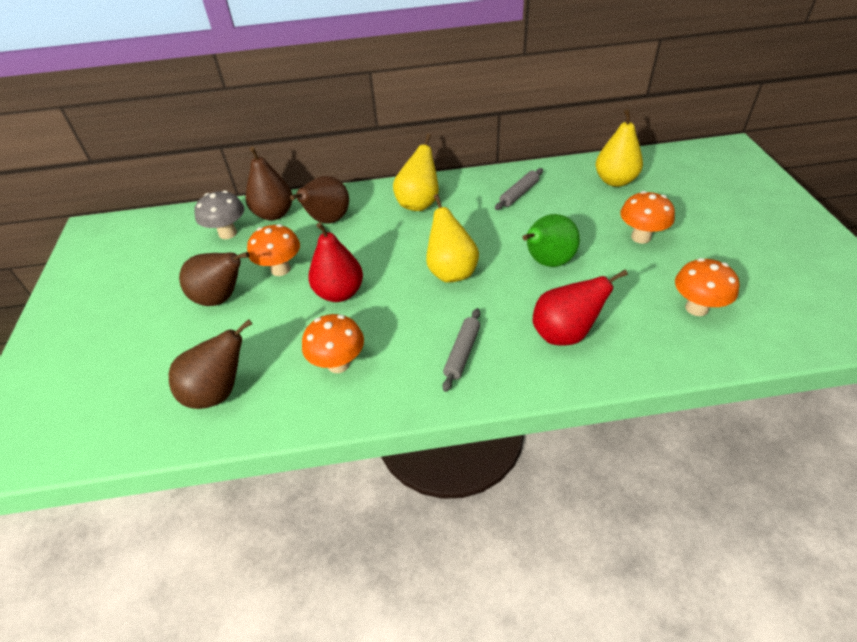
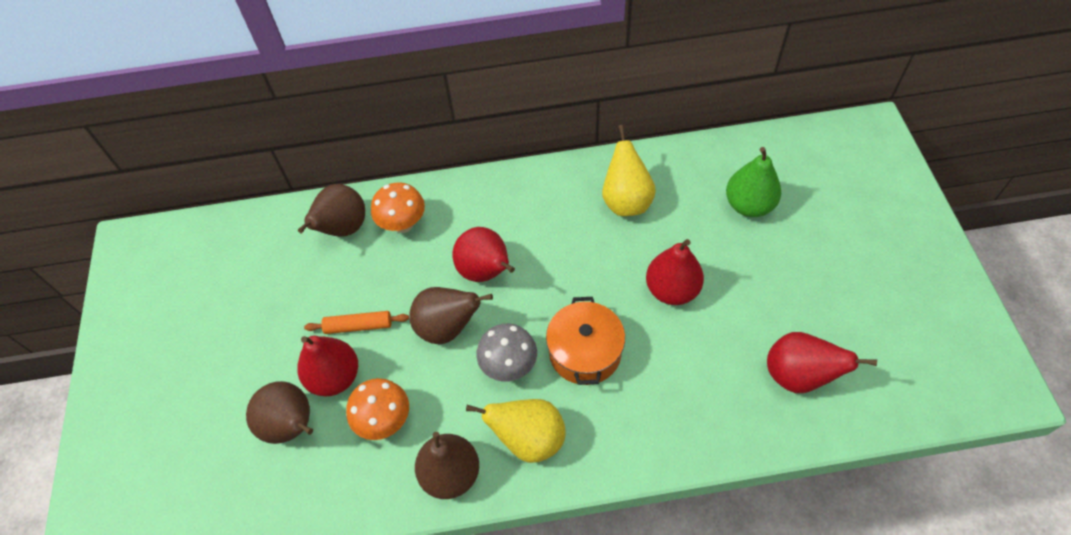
grey rolling pin: 2 -> 0
orange mushroom: 4 -> 2
orange pot: 0 -> 1
orange rolling pin: 0 -> 1
red pear: 2 -> 4
yellow pear: 3 -> 2

